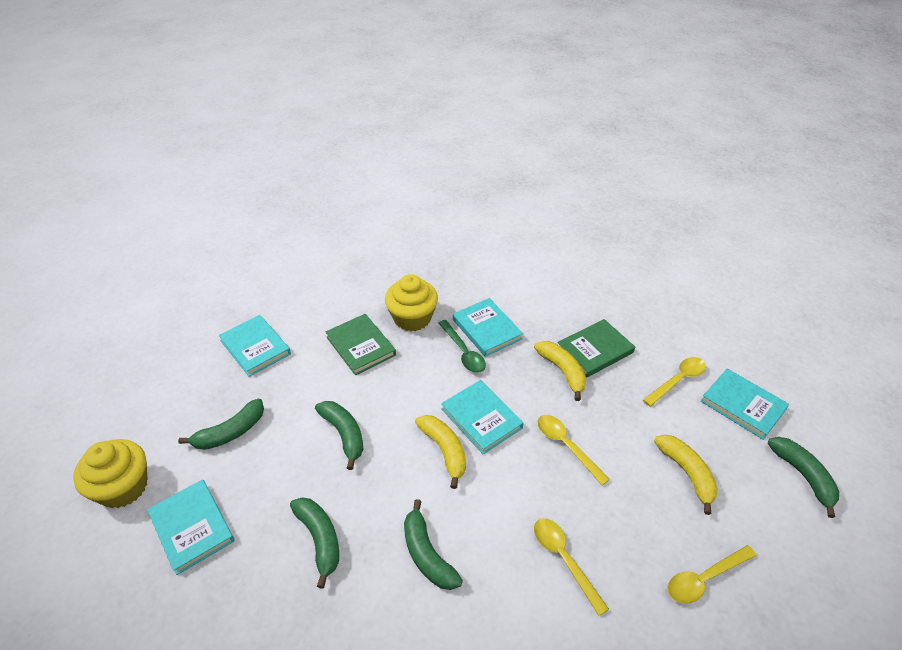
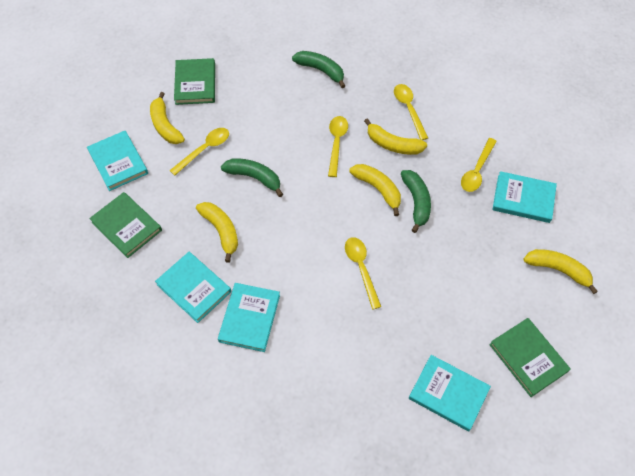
green banana: 5 -> 3
green book: 2 -> 3
green spoon: 1 -> 0
yellow banana: 3 -> 5
yellow cupcake: 2 -> 0
yellow spoon: 4 -> 5

